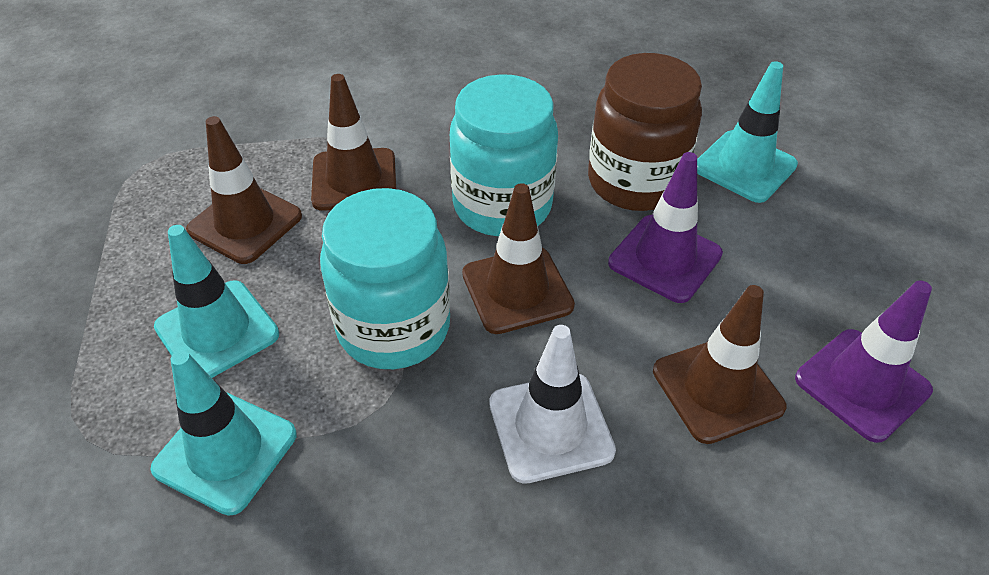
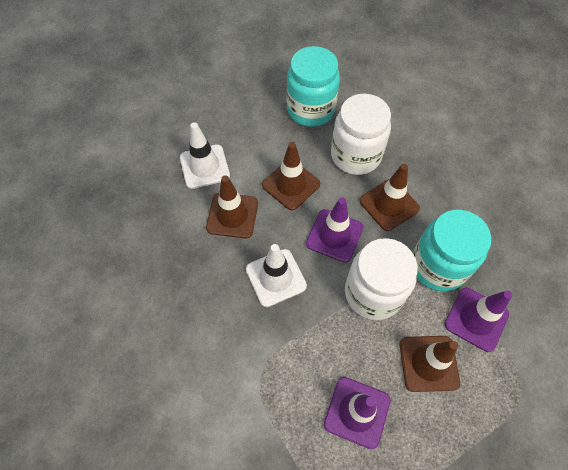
brown jar: 1 -> 0
purple traffic cone: 2 -> 3
turquoise traffic cone: 3 -> 0
white jar: 0 -> 2
white traffic cone: 1 -> 2

